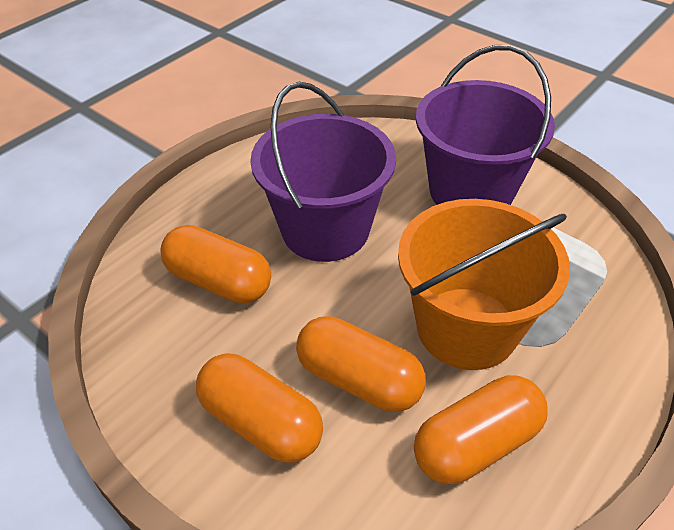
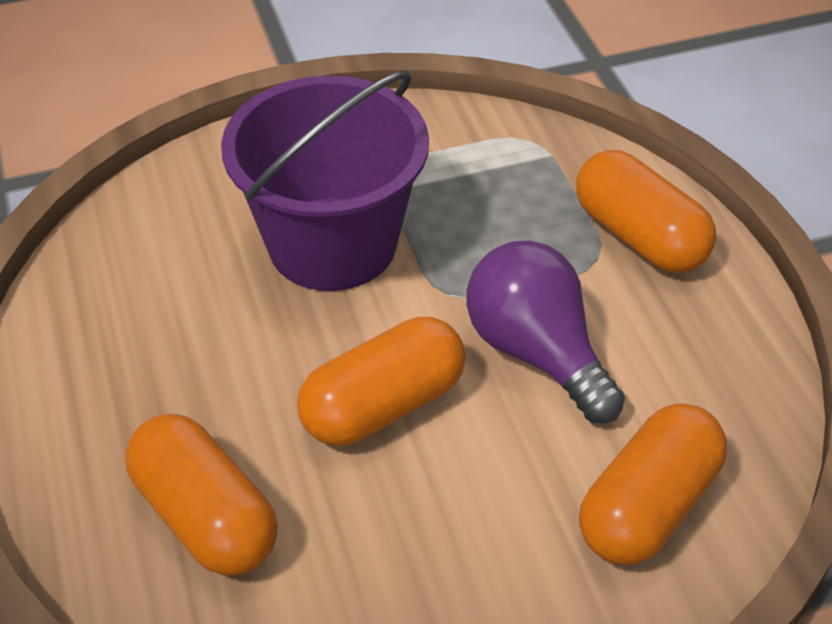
orange bucket: 1 -> 0
purple bucket: 2 -> 1
purple light bulb: 0 -> 1

